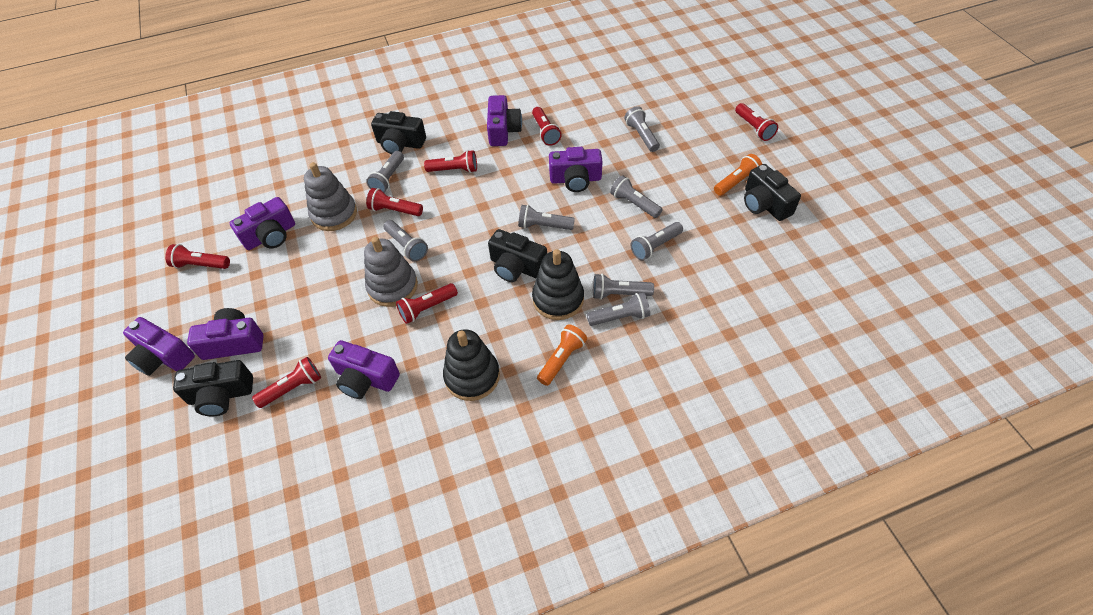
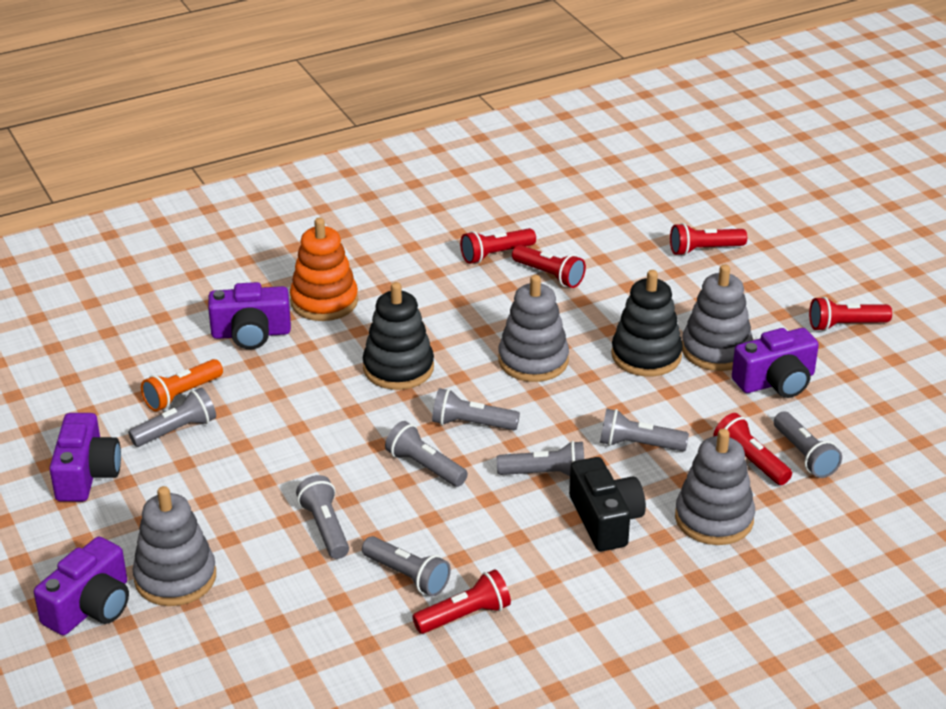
black camera: 4 -> 1
grey stacking toy: 2 -> 4
orange flashlight: 2 -> 1
orange stacking toy: 0 -> 1
purple camera: 6 -> 4
red flashlight: 7 -> 6

